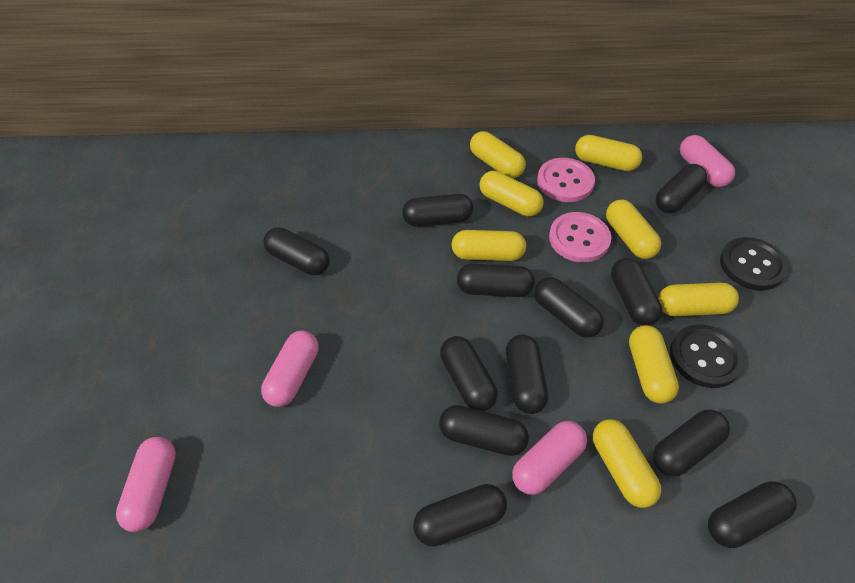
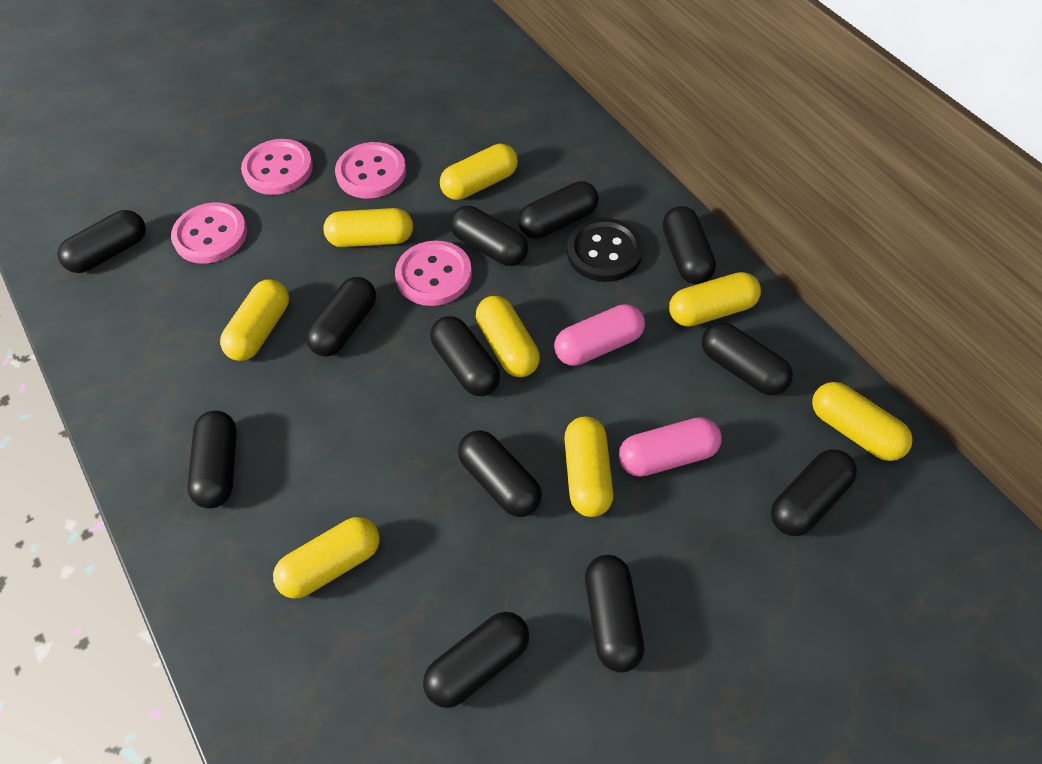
black button: 2 -> 1
pink button: 2 -> 4
pink capsule: 4 -> 2

